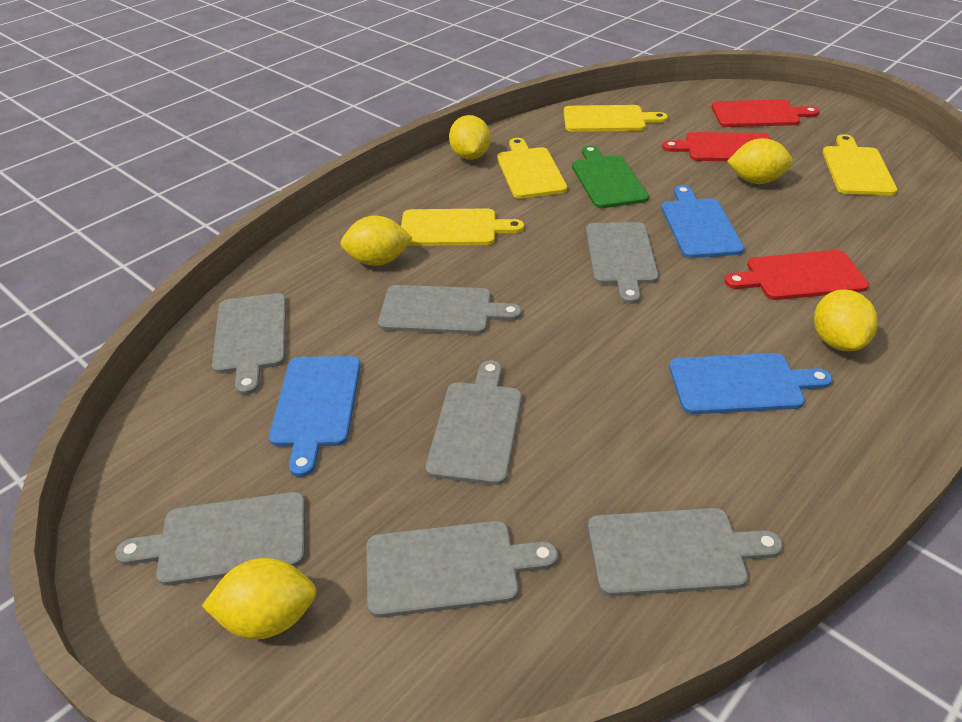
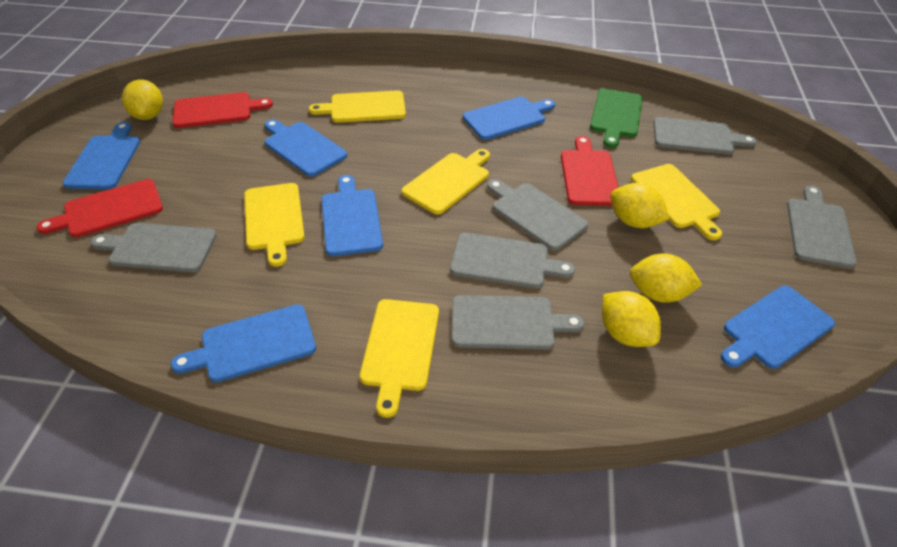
blue cutting board: 3 -> 6
grey cutting board: 7 -> 6
yellow cutting board: 4 -> 5
yellow lemon: 5 -> 4

